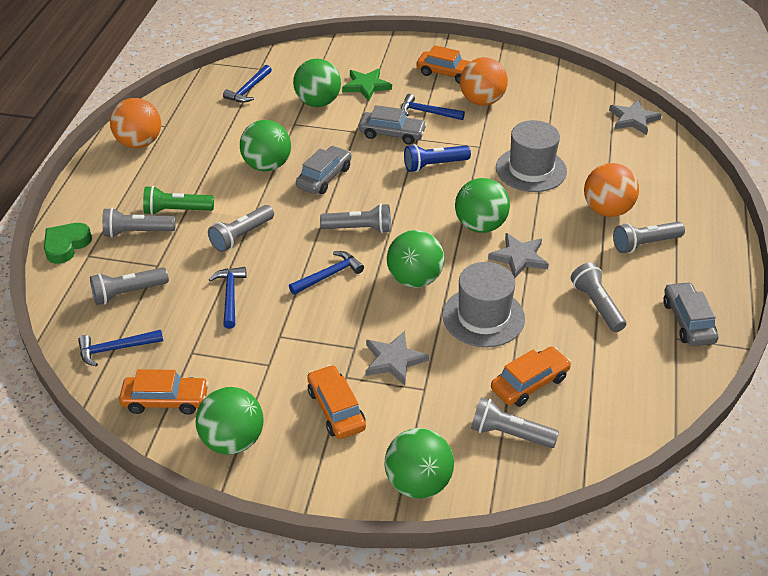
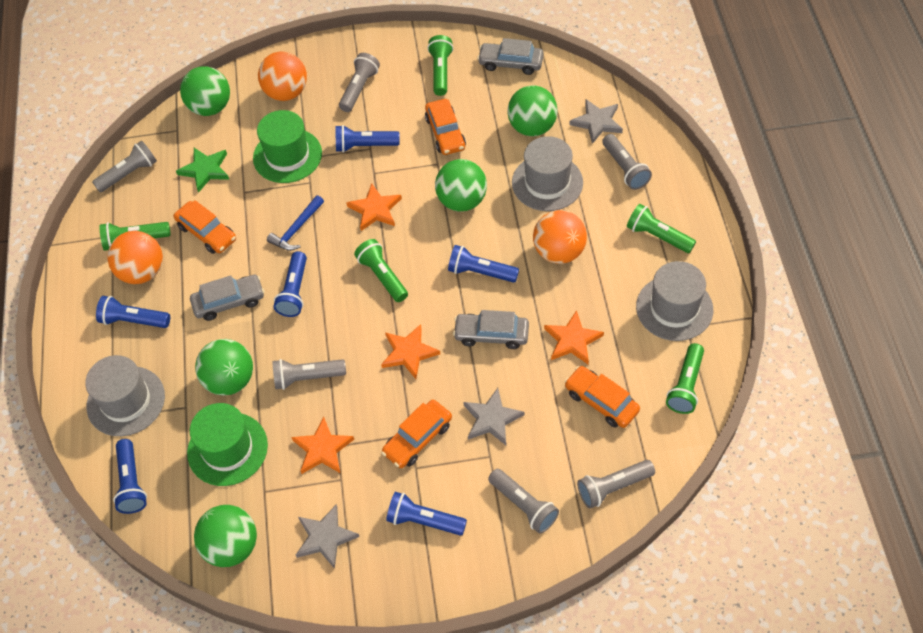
blue flashlight: 1 -> 6
blue hammer: 5 -> 1
green ball: 6 -> 5
green flashlight: 1 -> 5
green hat: 0 -> 2
green heart: 1 -> 0
grey flashlight: 7 -> 6
grey hat: 2 -> 3
orange star: 0 -> 4

